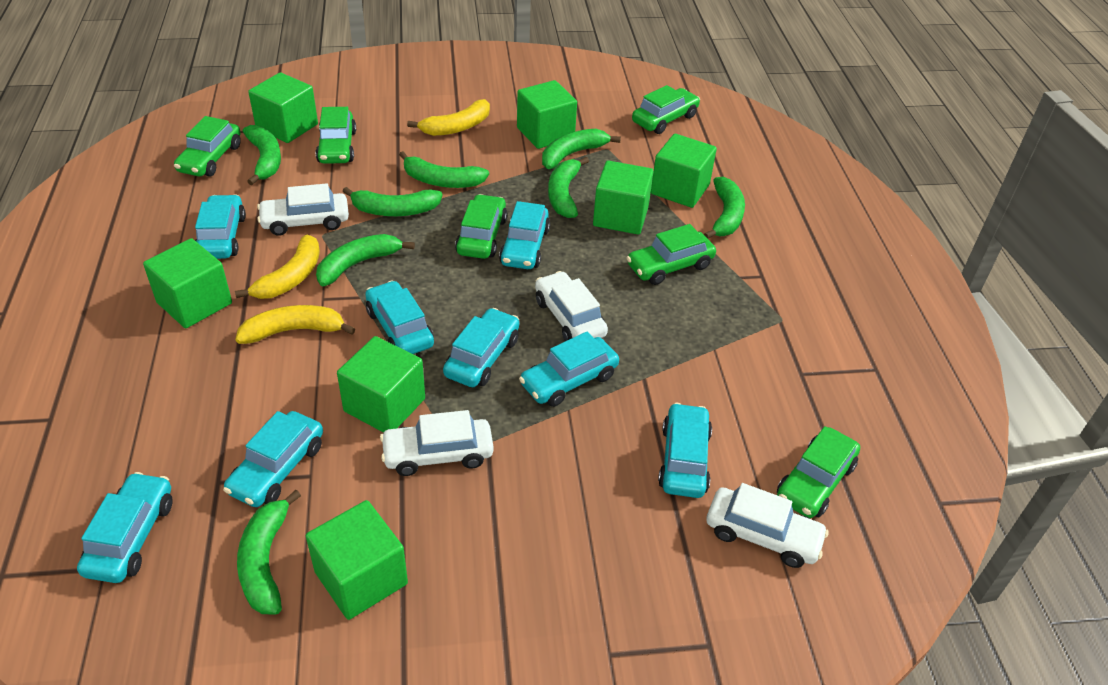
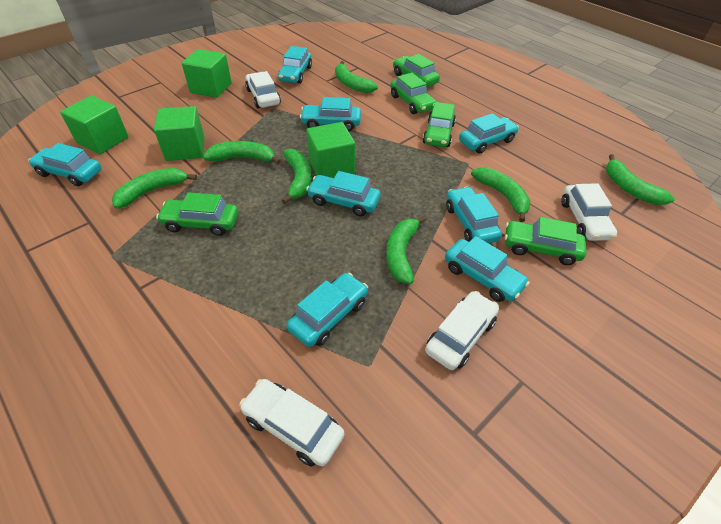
green banana: 8 -> 7
green car: 6 -> 5
green cube: 7 -> 4
yellow banana: 3 -> 0

